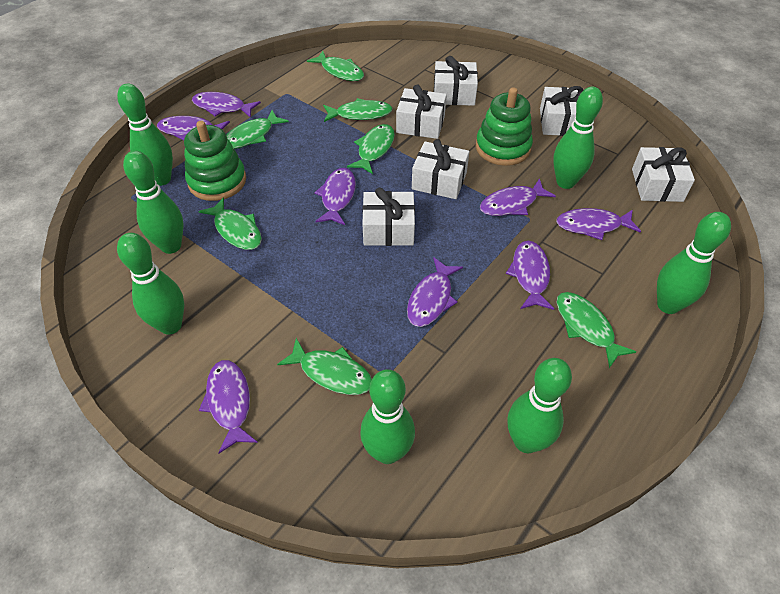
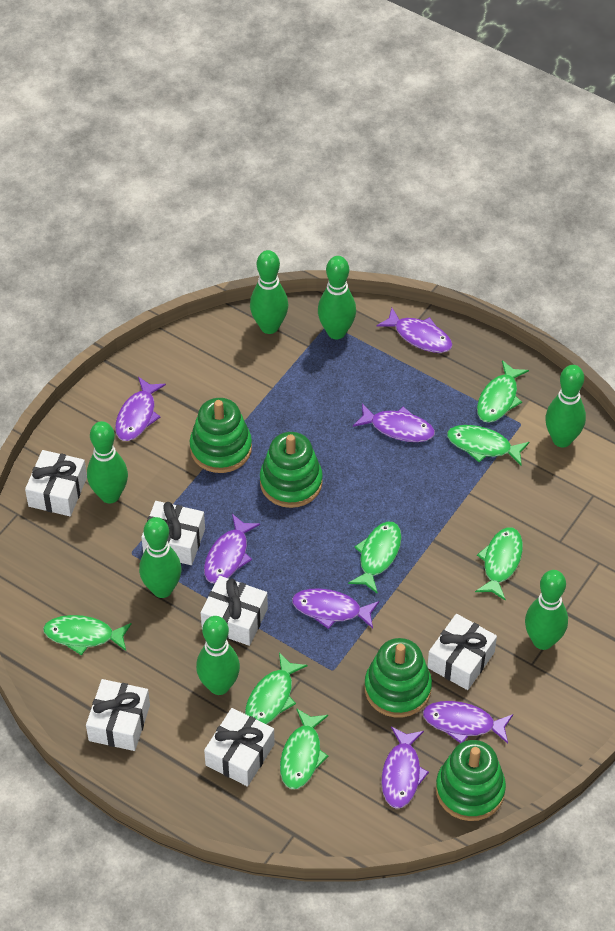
green stacking toy: 2 -> 4
purple fish: 8 -> 7

